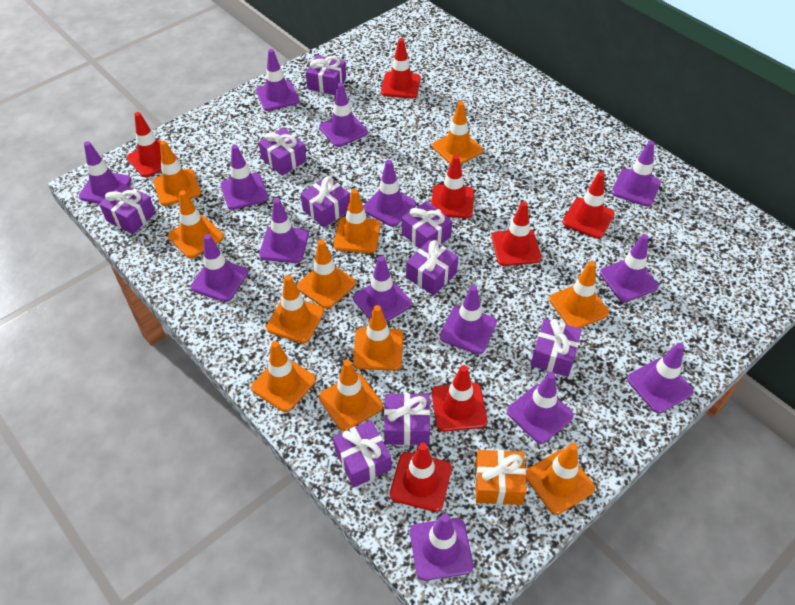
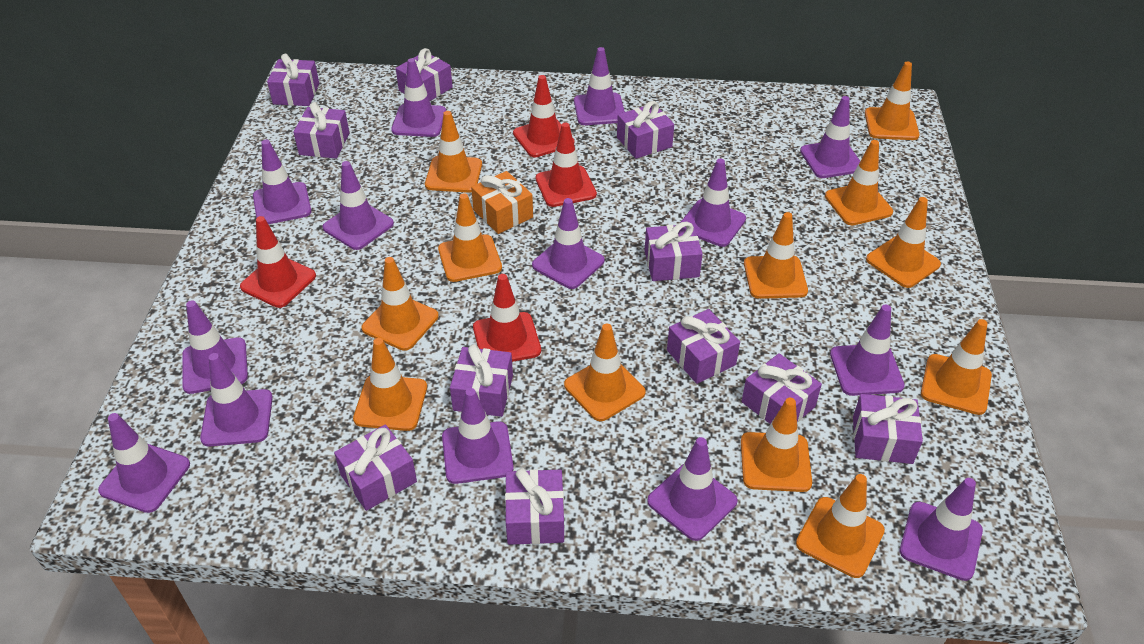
orange traffic cone: 11 -> 12
purple gift: 9 -> 11
red traffic cone: 7 -> 4

